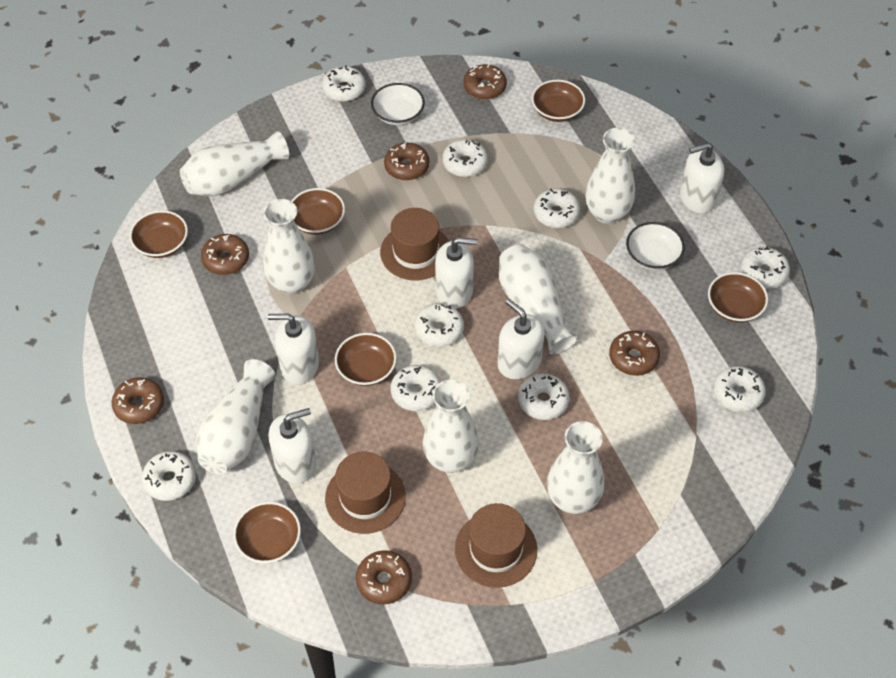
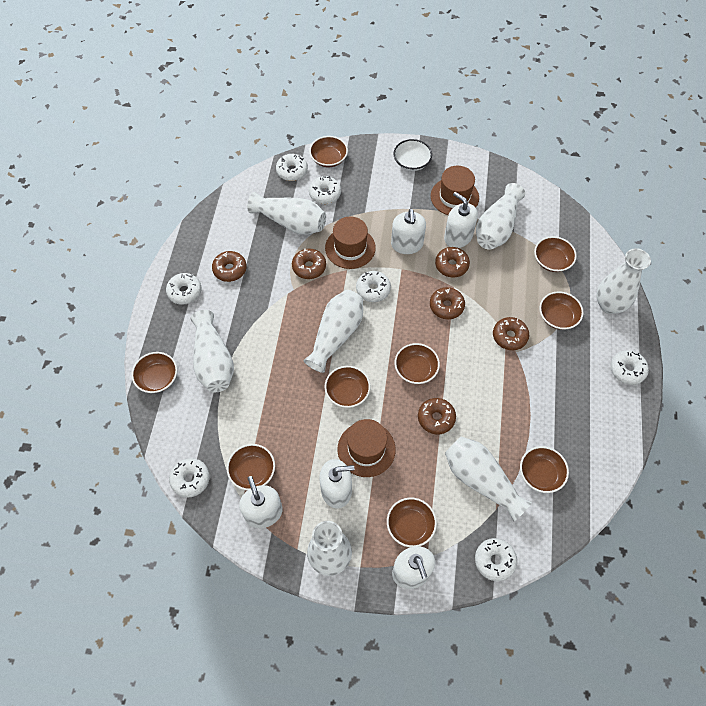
brown bowl: 6 -> 9
white bowl: 2 -> 1
white donut: 9 -> 7

